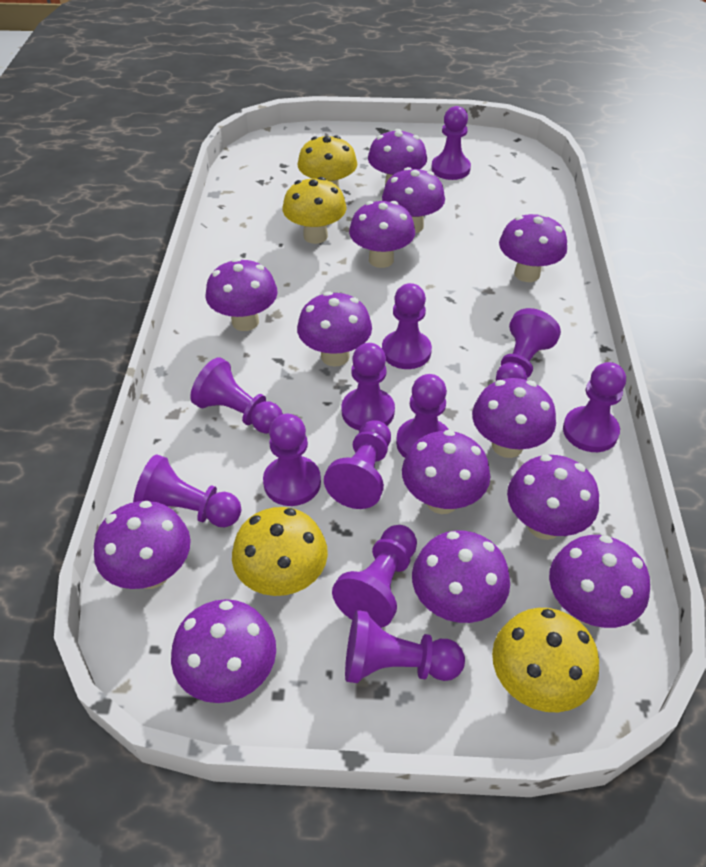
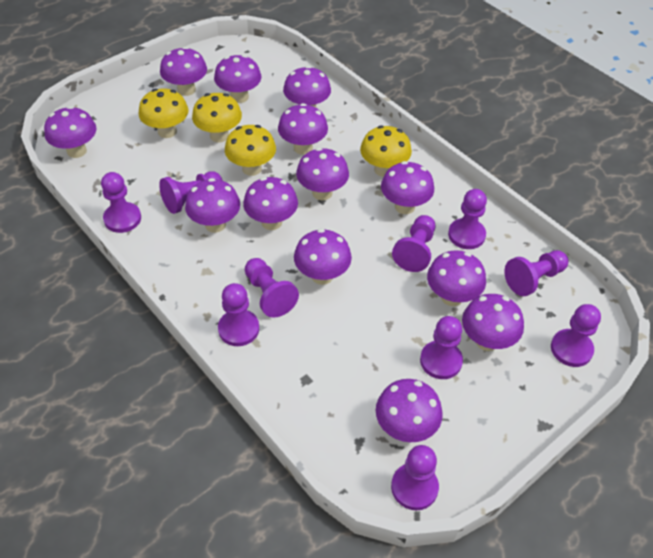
purple pawn: 12 -> 10

